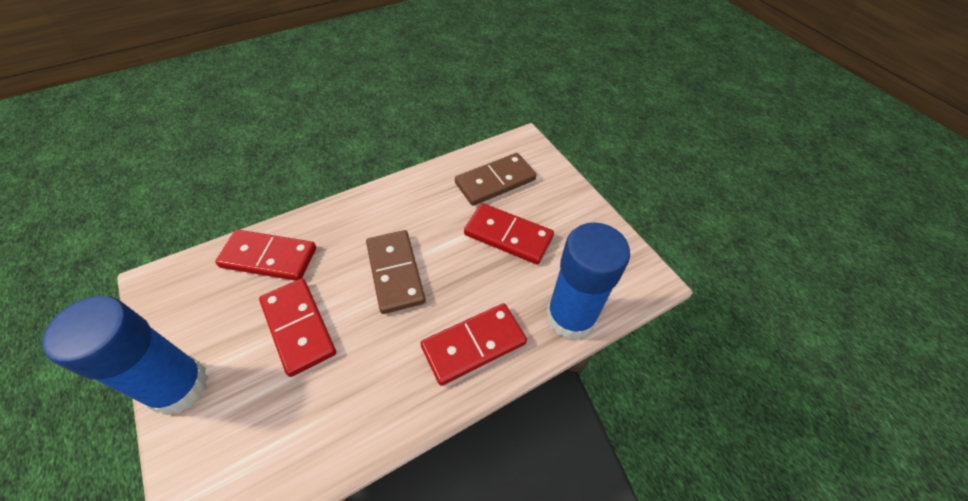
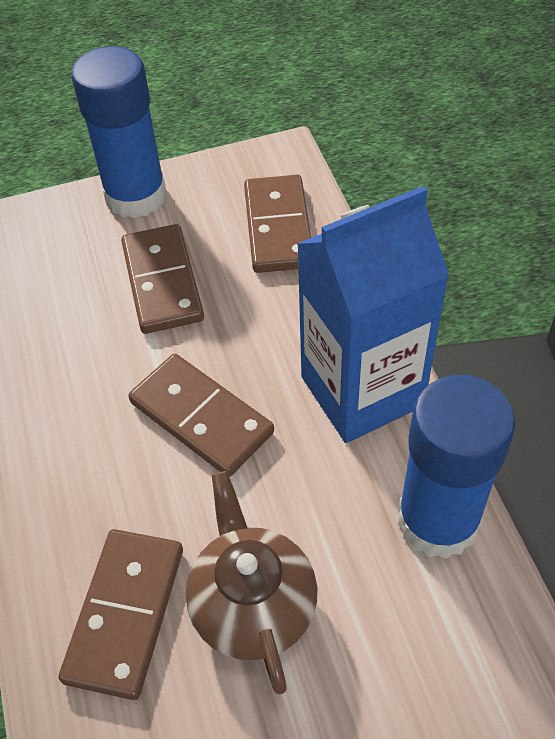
blue carton: 0 -> 1
brown domino: 2 -> 4
brown teapot: 0 -> 1
red domino: 4 -> 0

